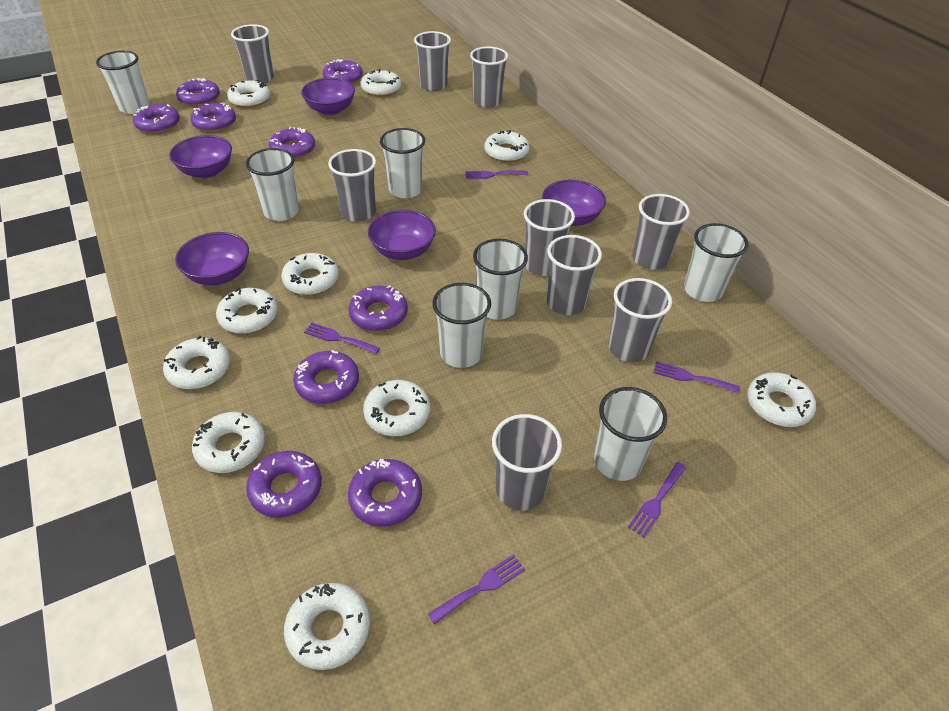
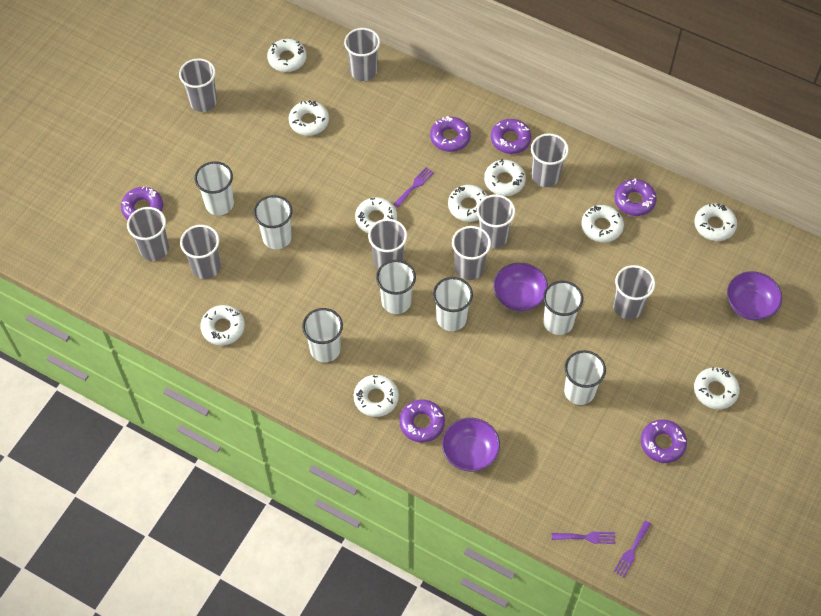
purple bowl: 5 -> 3
purple donut: 9 -> 6
purple fork: 5 -> 3

